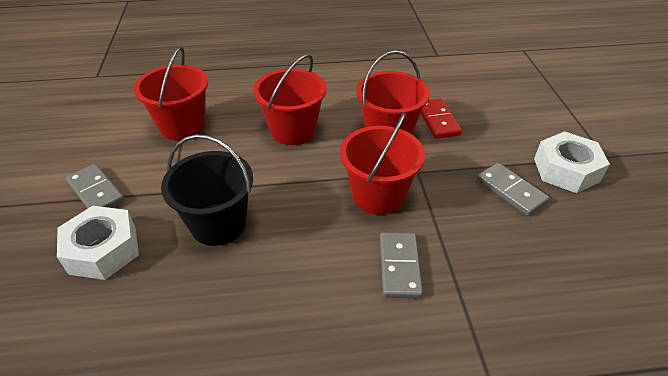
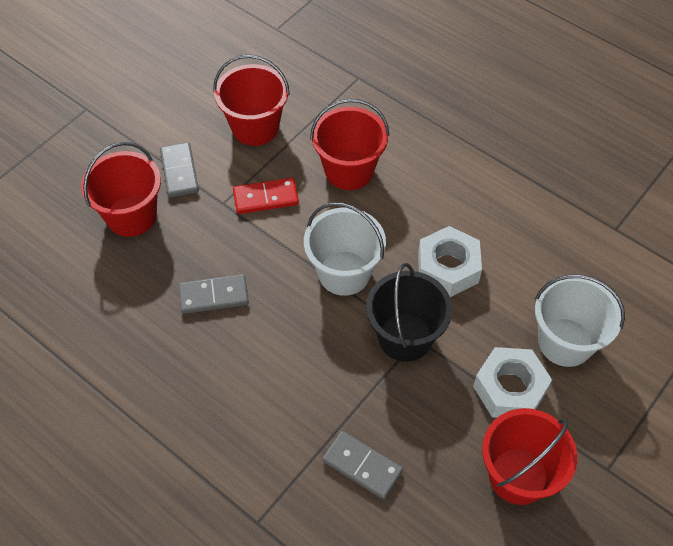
white bucket: 0 -> 2

